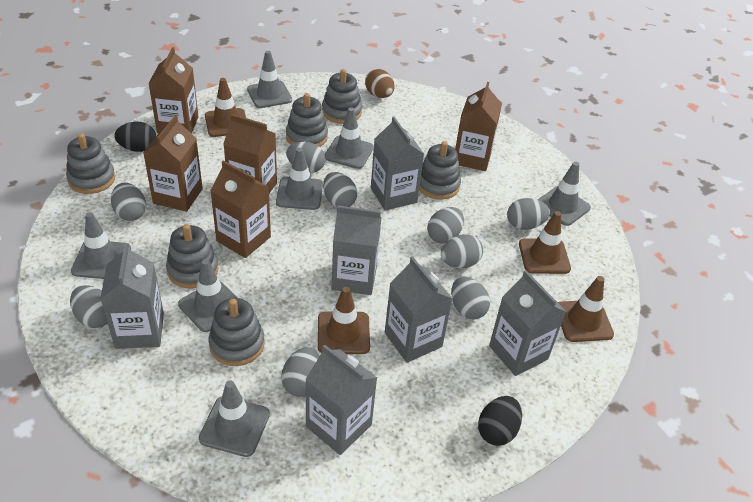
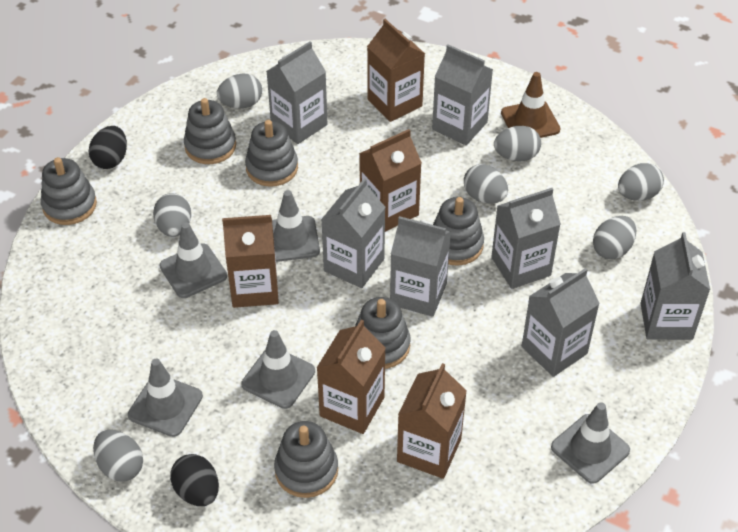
brown egg: 1 -> 0
brown traffic cone: 4 -> 1
grey carton: 6 -> 7
grey egg: 9 -> 7
grey traffic cone: 7 -> 5

